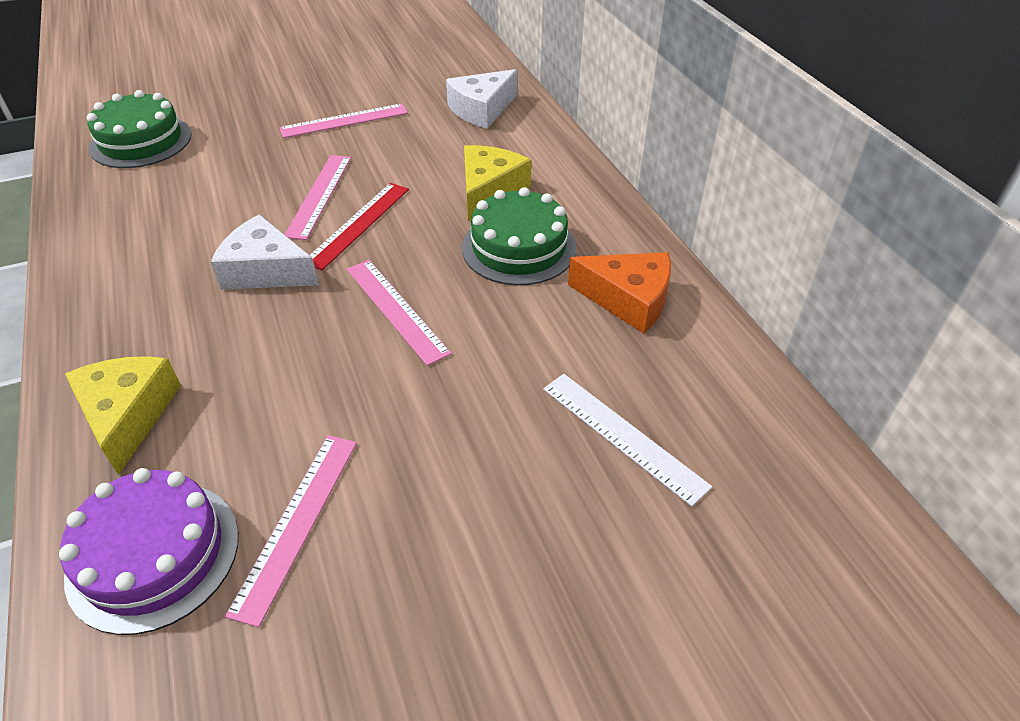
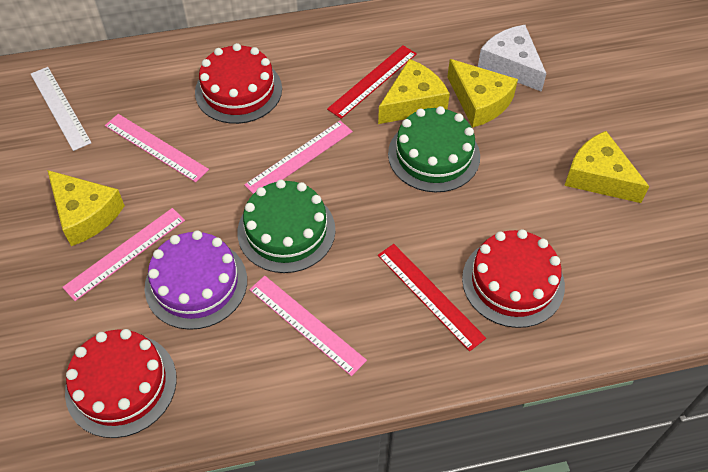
orange cheese: 1 -> 0
red cake: 0 -> 3
red ruler: 1 -> 2
white cheese: 2 -> 1
yellow cheese: 2 -> 4

